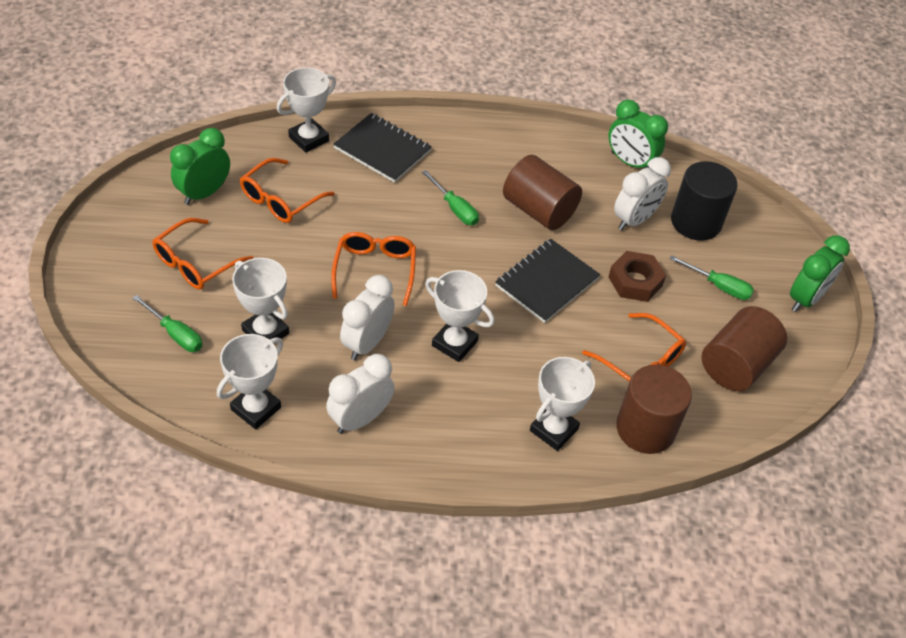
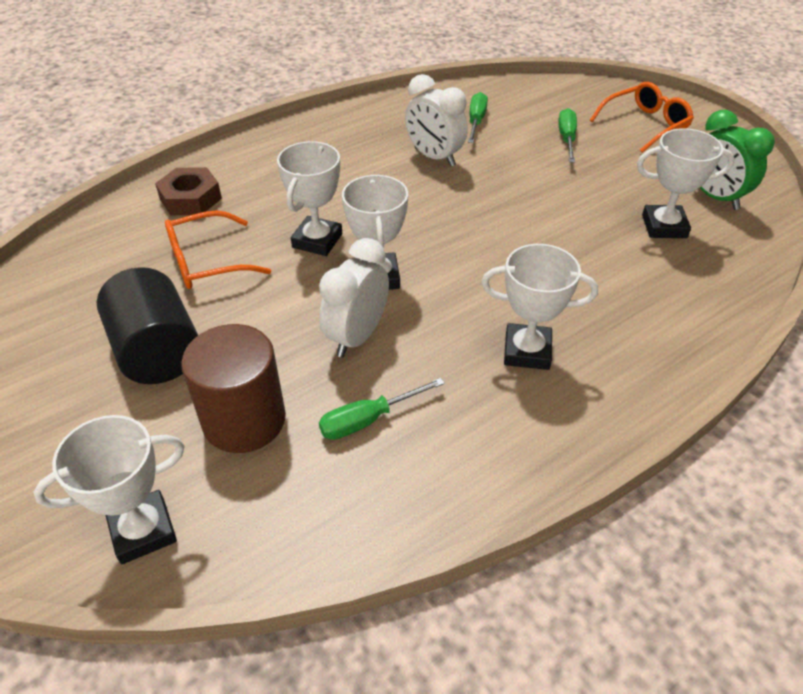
black notebook: 2 -> 0
brown cylinder: 3 -> 1
green clock: 3 -> 1
orange glasses: 4 -> 2
white clock: 3 -> 2

